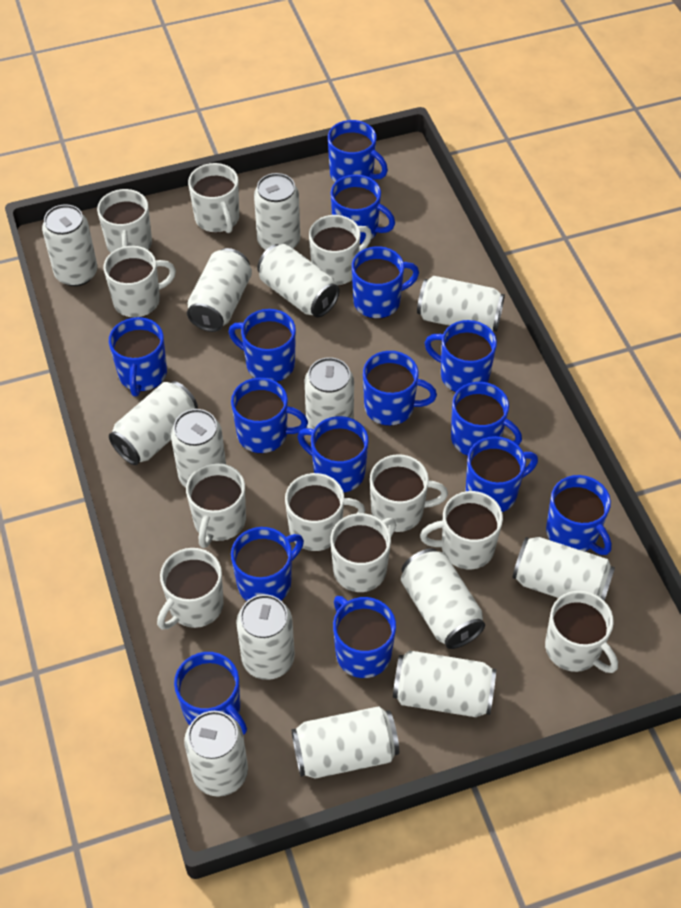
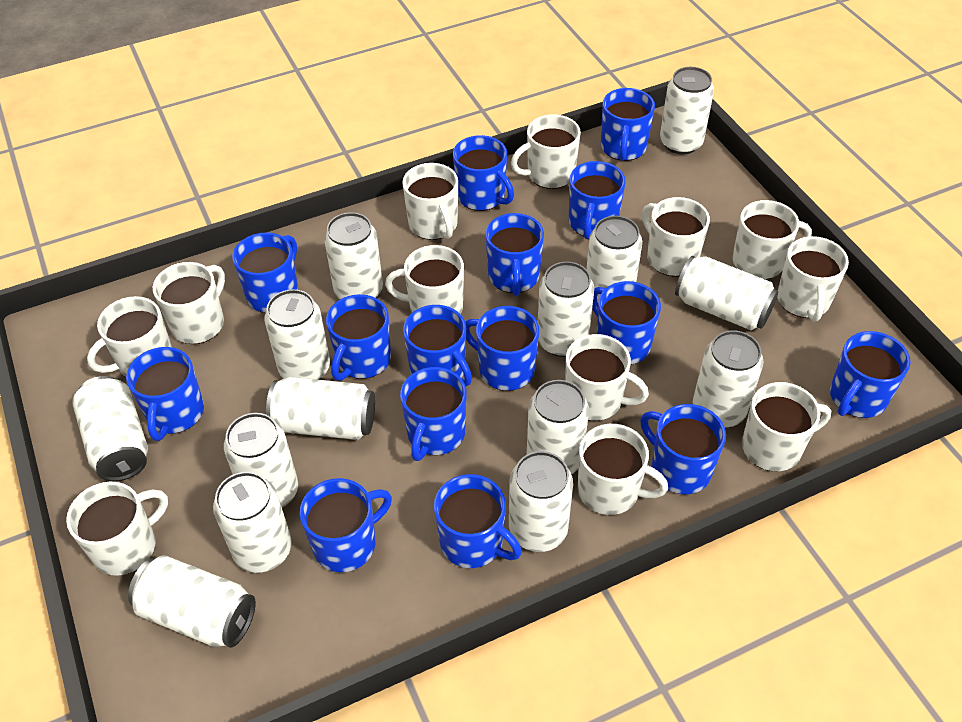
white mug: 11 -> 12

